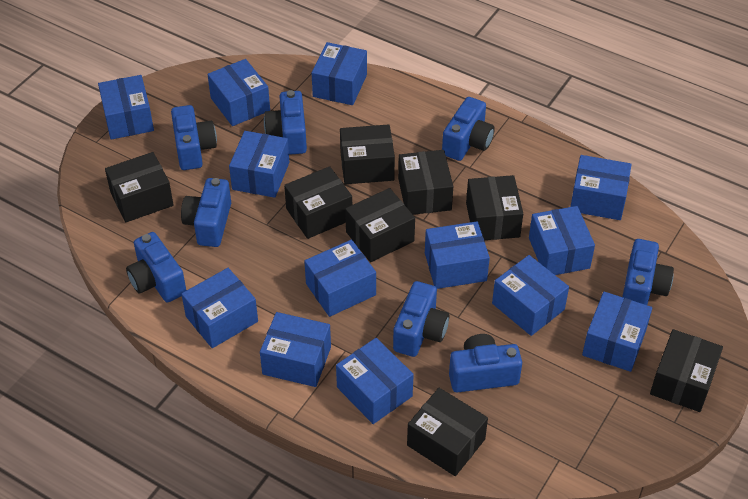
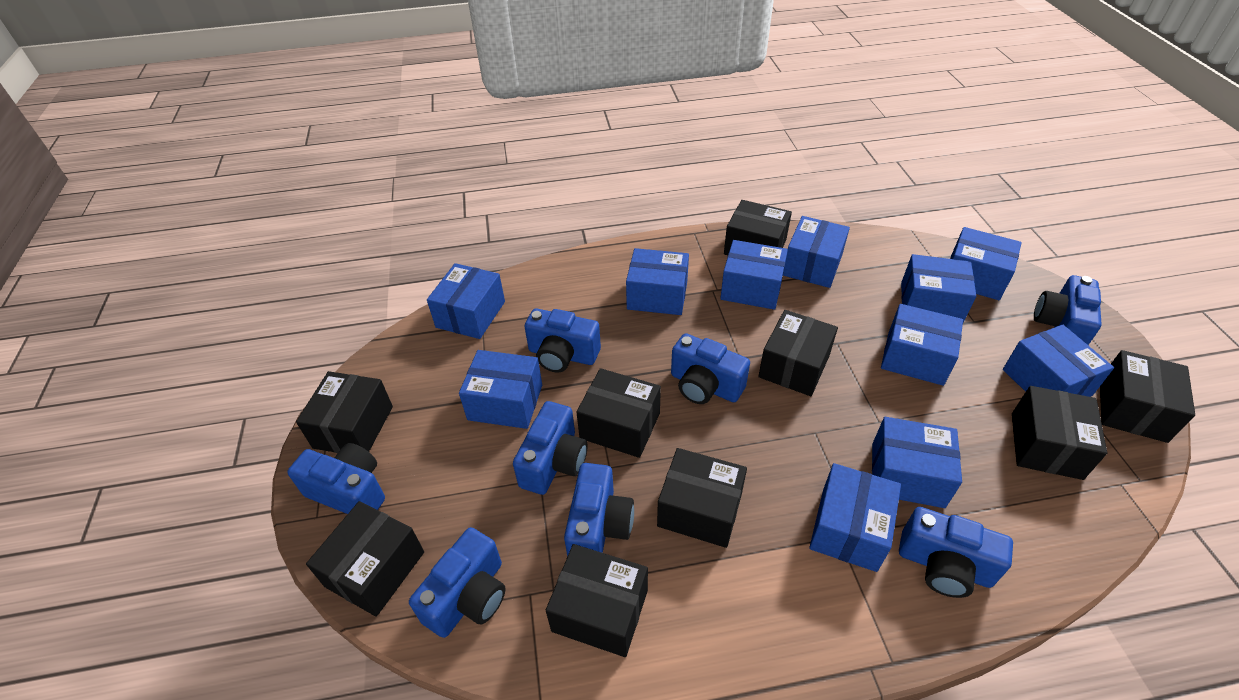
black box: 8 -> 9
blue box: 13 -> 11

